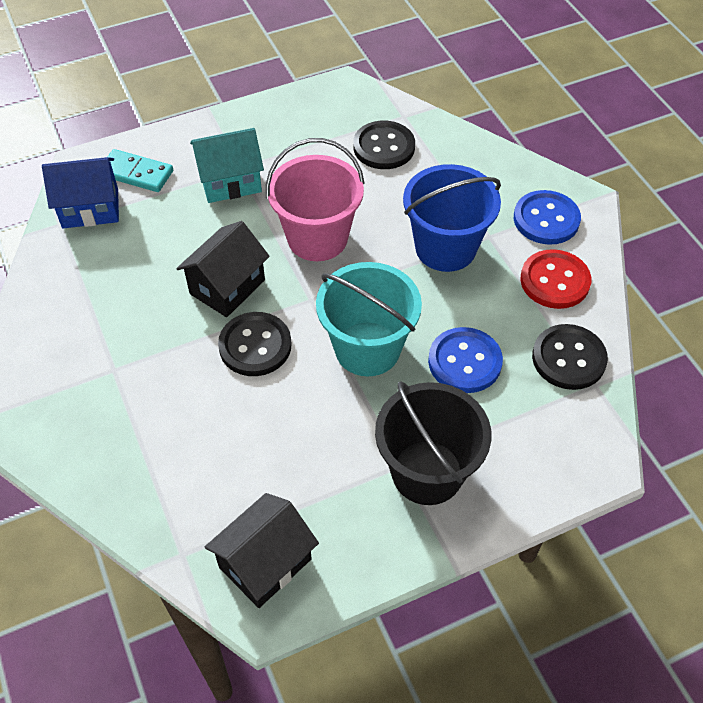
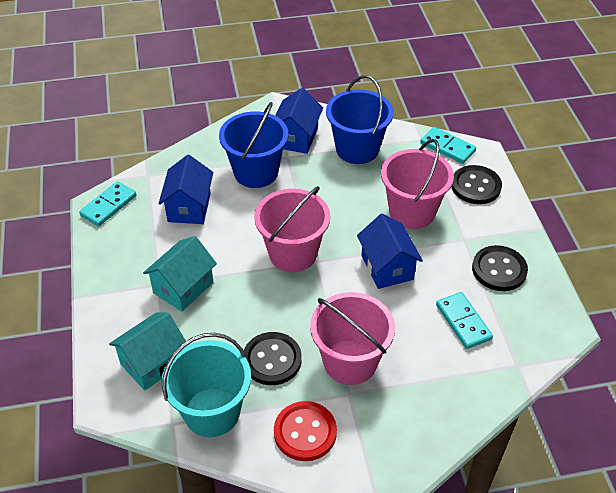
black bucket: 1 -> 0
black house: 2 -> 0
blue bucket: 1 -> 2
blue button: 2 -> 0
blue house: 1 -> 3
pink bucket: 1 -> 3
turquoise domino: 1 -> 3
turquoise house: 1 -> 2

